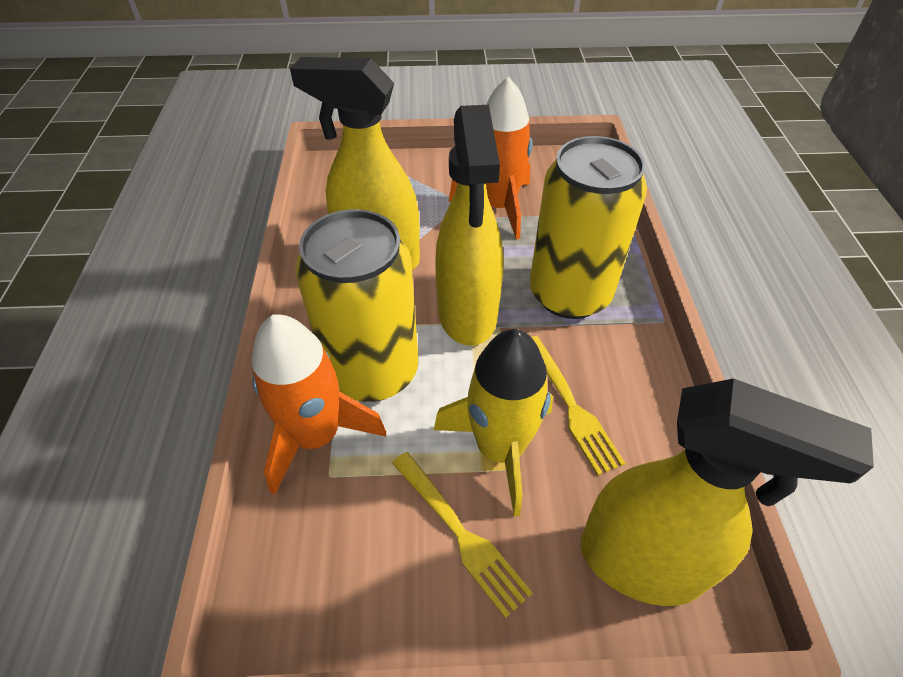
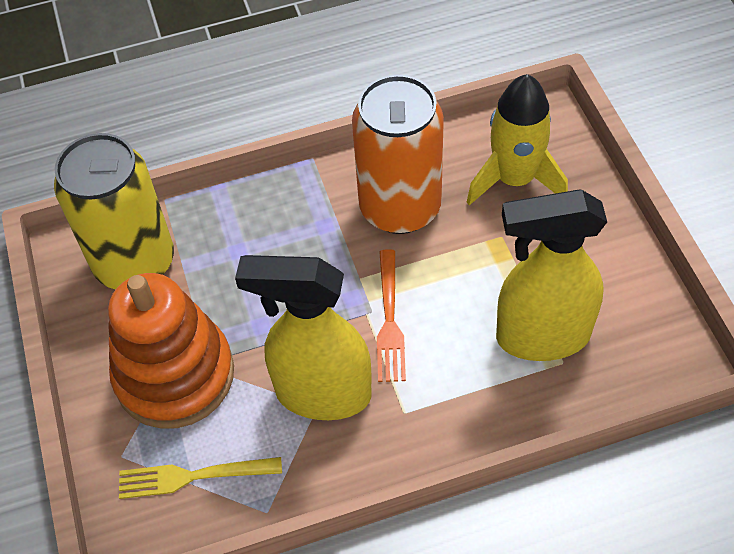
orange can: 0 -> 1
orange fork: 0 -> 1
orange rocket: 2 -> 0
orange stacking toy: 0 -> 1
yellow can: 2 -> 1
yellow fork: 2 -> 1
yellow spray bottle: 3 -> 2

